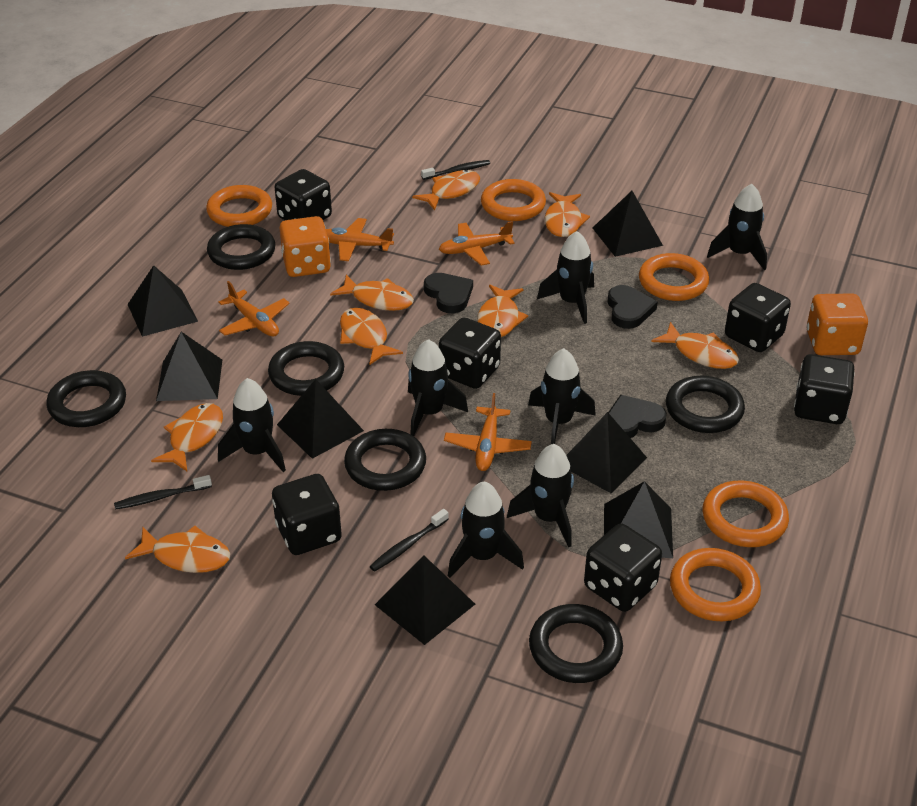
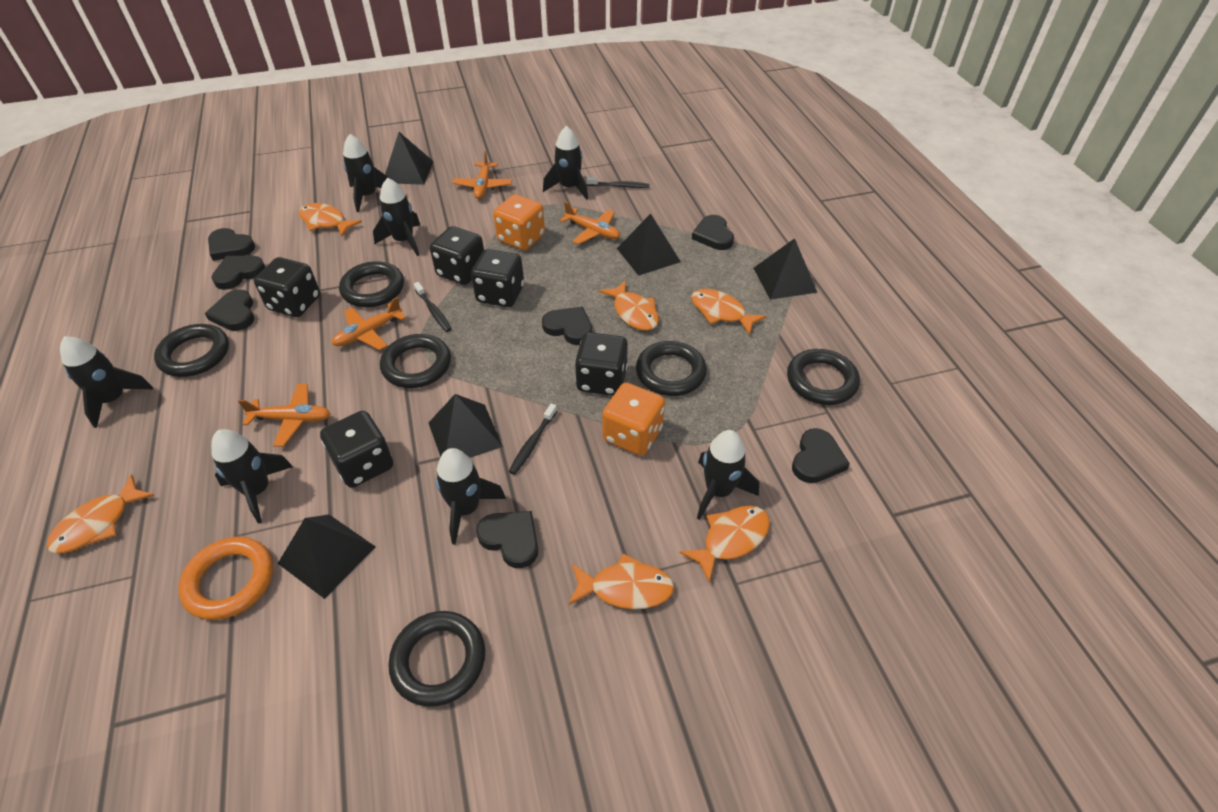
black dice: 6 -> 5
black heart: 3 -> 7
black pyramid: 7 -> 5
orange fish: 8 -> 6
orange ring: 5 -> 1

